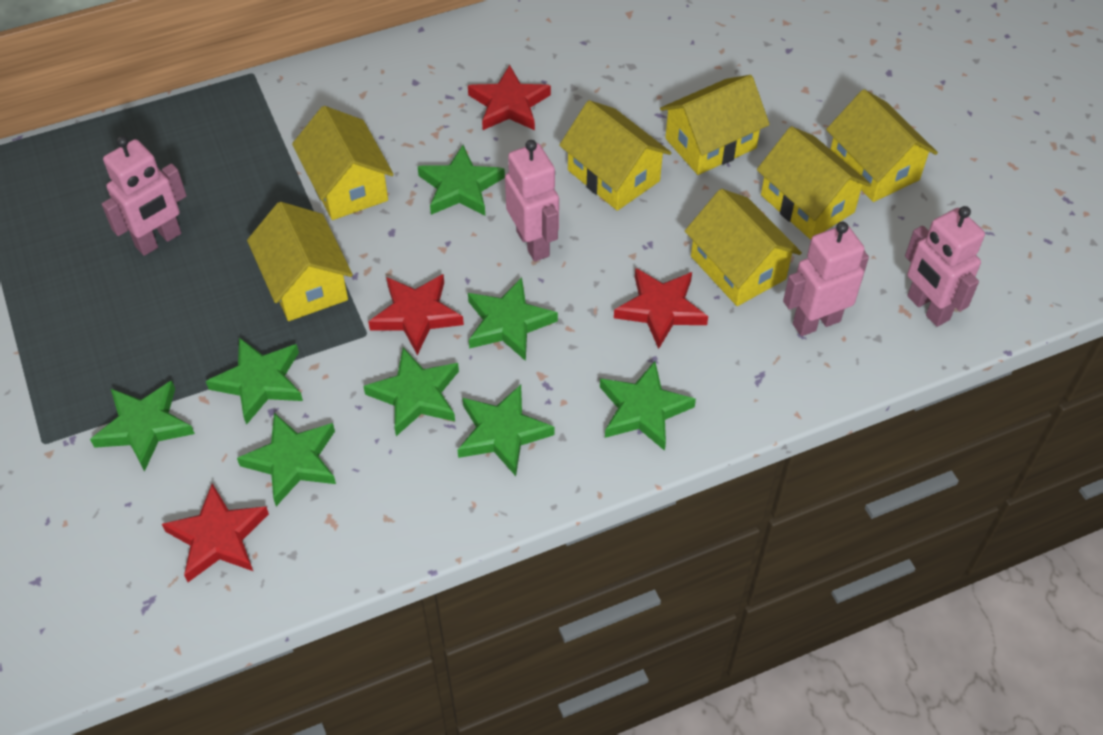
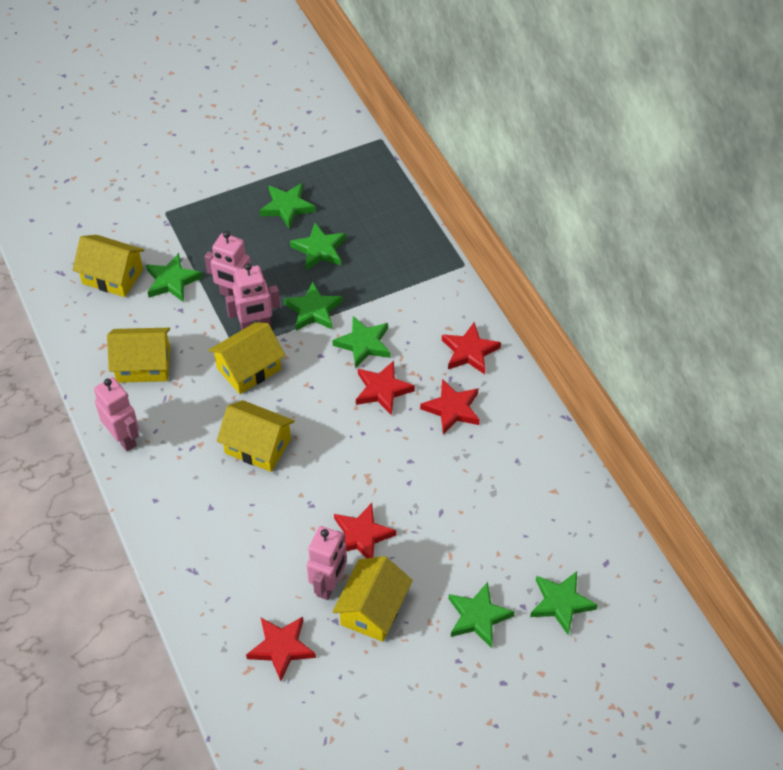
green star: 8 -> 7
red star: 4 -> 5
yellow house: 7 -> 5

